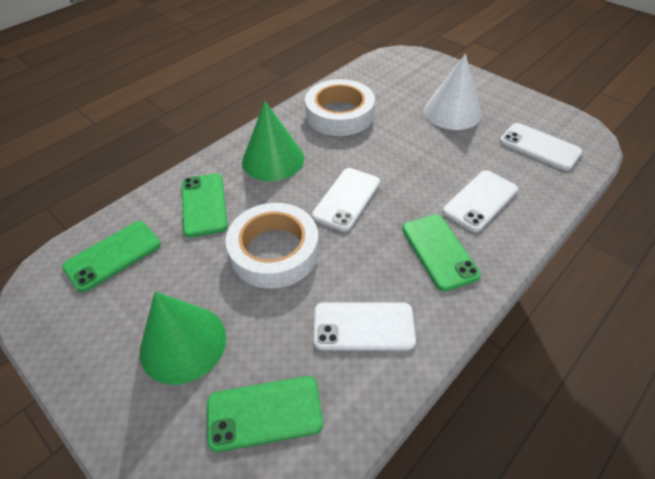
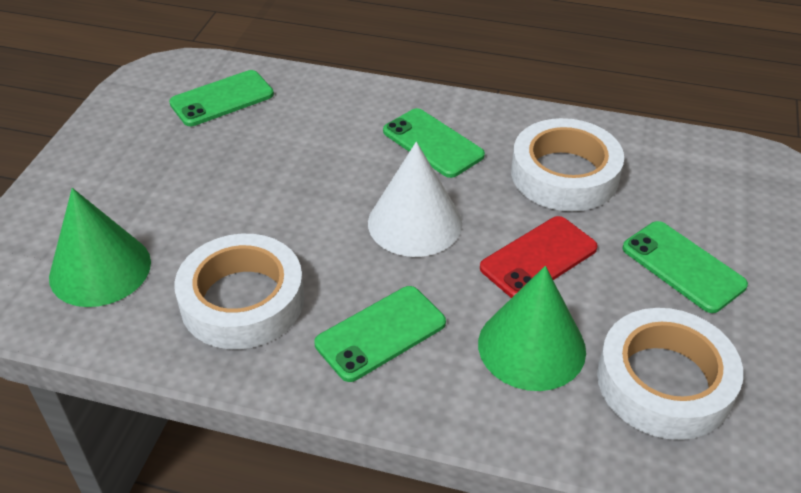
red phone: 0 -> 1
white phone: 4 -> 0
white tape: 2 -> 3

